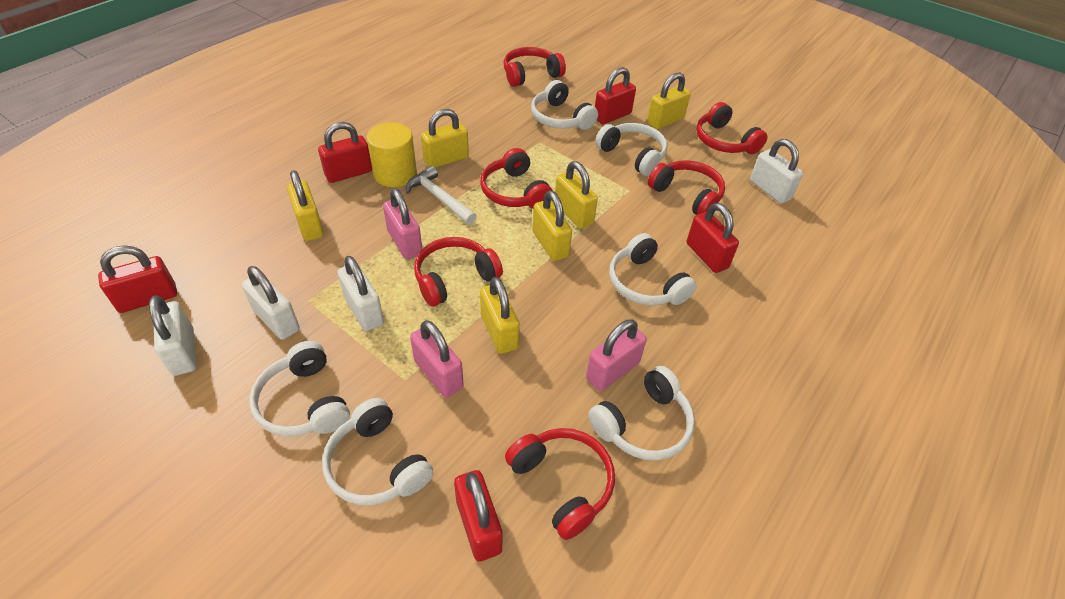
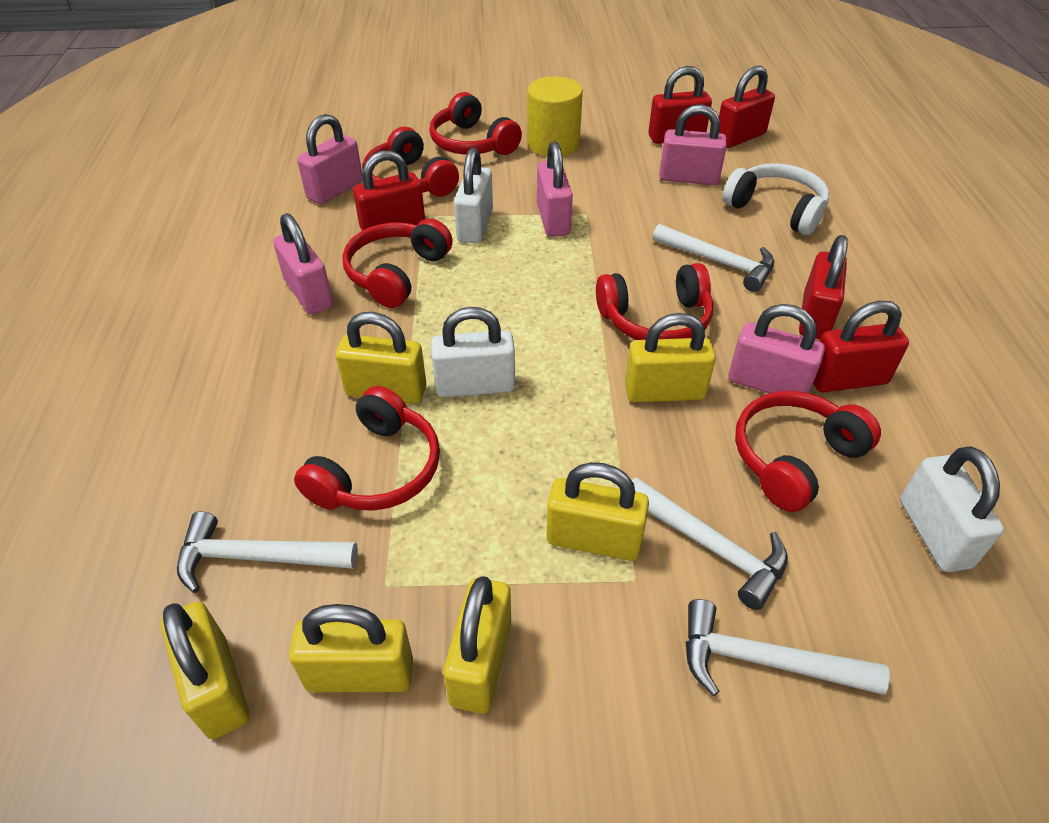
pink padlock: 3 -> 5
white hammer: 1 -> 4
white headphones: 6 -> 1
white padlock: 4 -> 3

